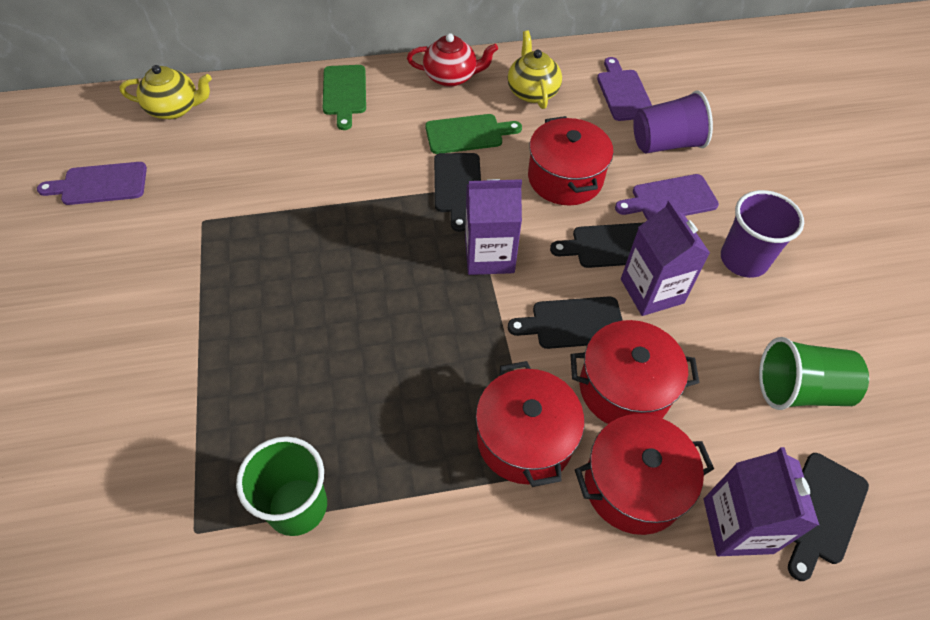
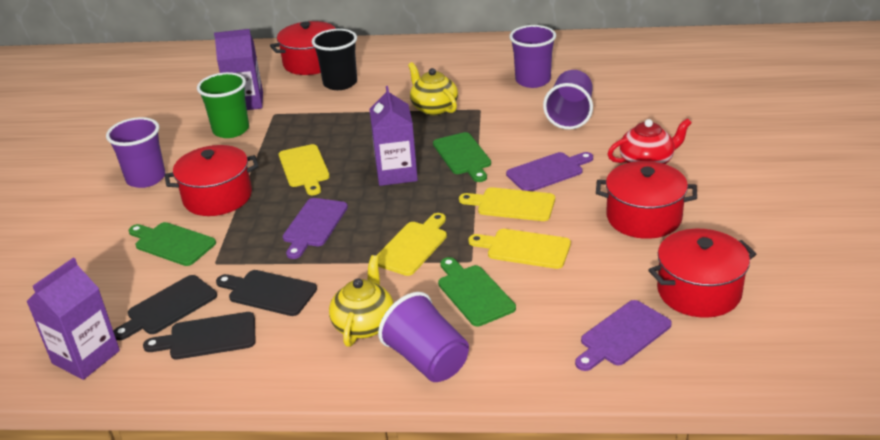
black cup: 0 -> 1
black cutting board: 4 -> 3
green cup: 2 -> 1
green cutting board: 2 -> 3
purple cup: 2 -> 4
yellow cutting board: 0 -> 4

